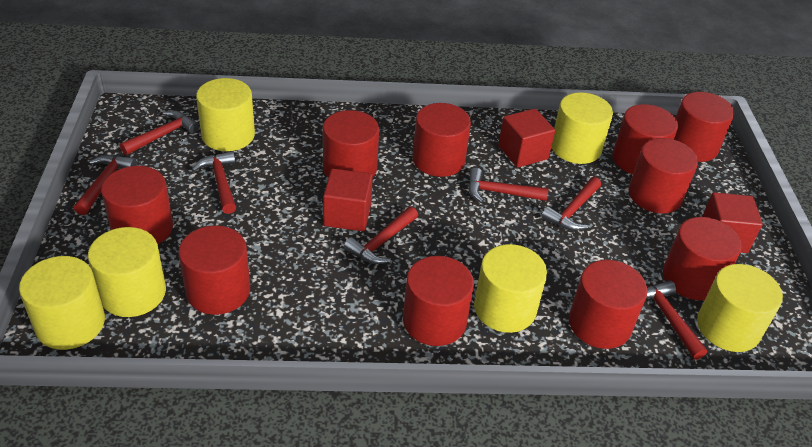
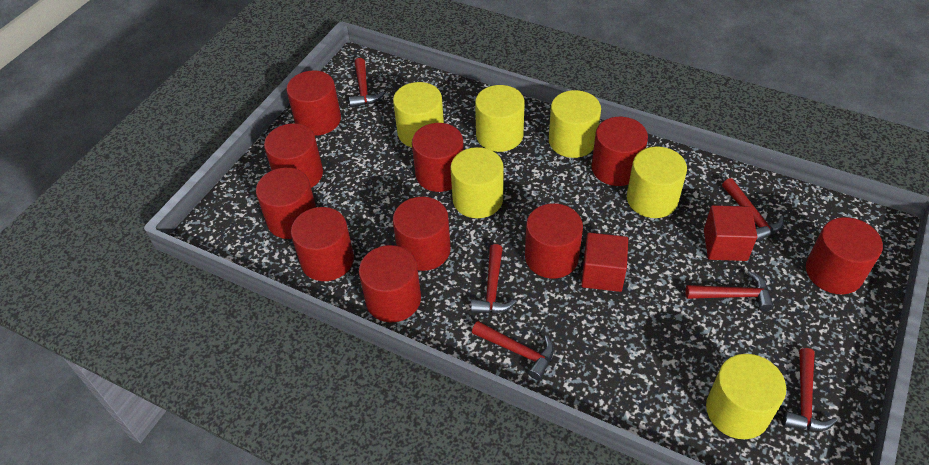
red cube: 3 -> 2
red hammer: 7 -> 6

